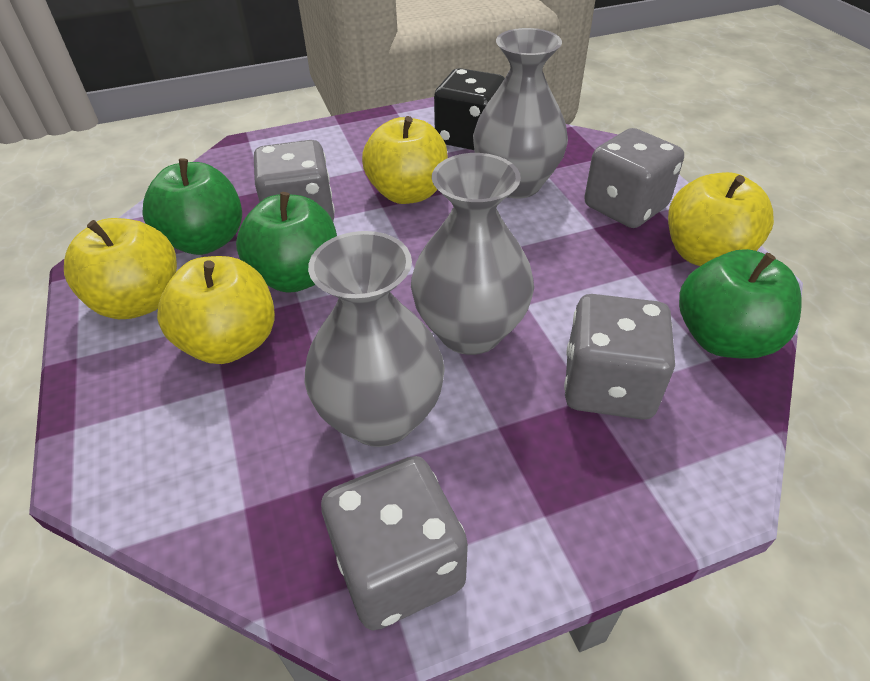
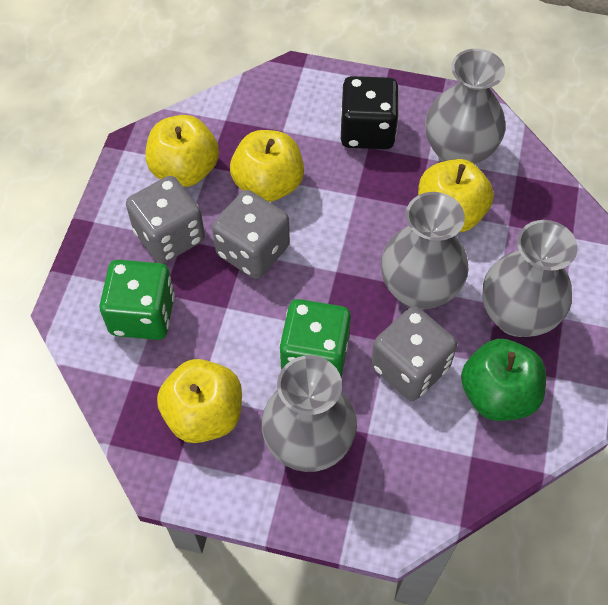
green apple: 3 -> 1
green dice: 0 -> 2
grey dice: 4 -> 3
grey vase: 3 -> 4

